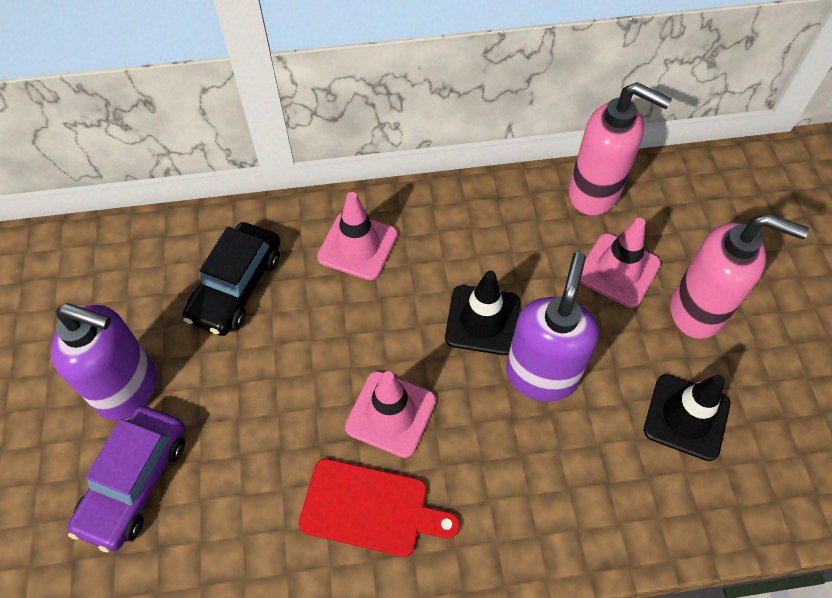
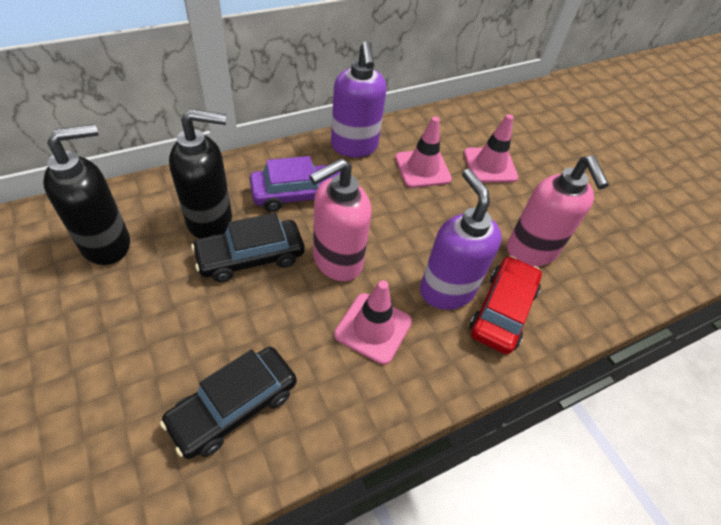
black car: 1 -> 2
black soap dispenser: 0 -> 2
black traffic cone: 2 -> 0
red car: 0 -> 1
red cutting board: 1 -> 0

